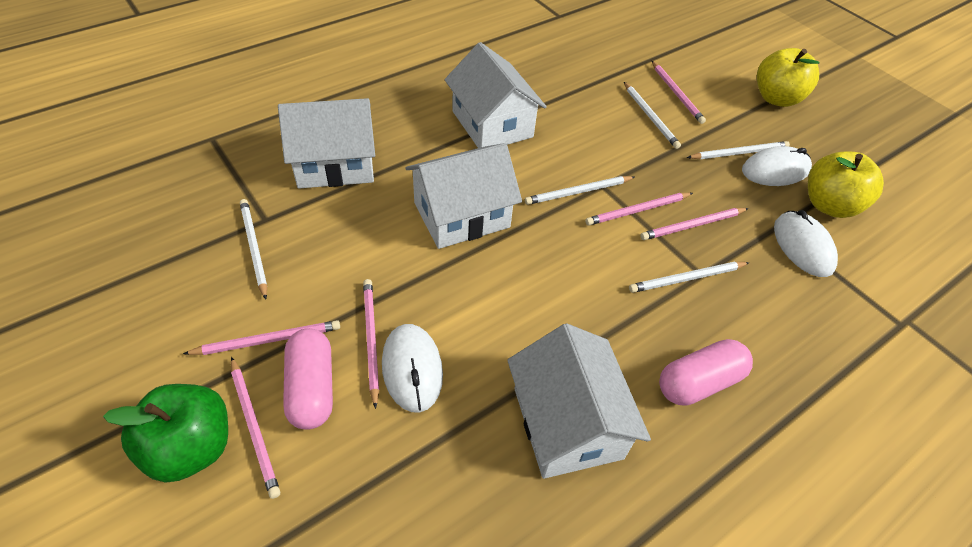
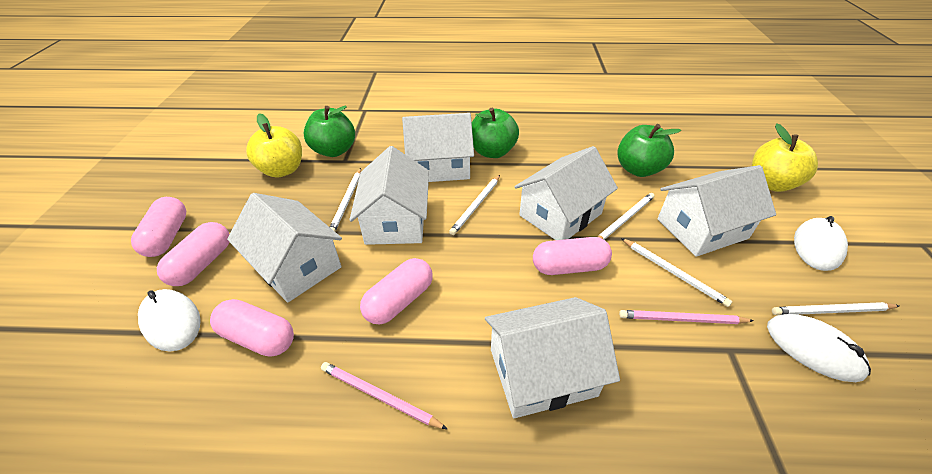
green apple: 1 -> 3
pink capsule: 2 -> 5
pink pencil: 6 -> 2
white house: 4 -> 6

